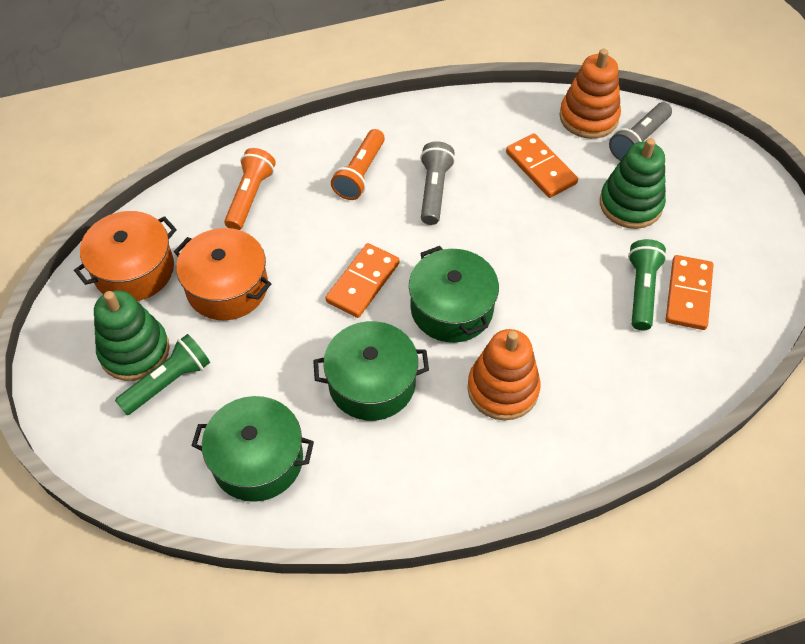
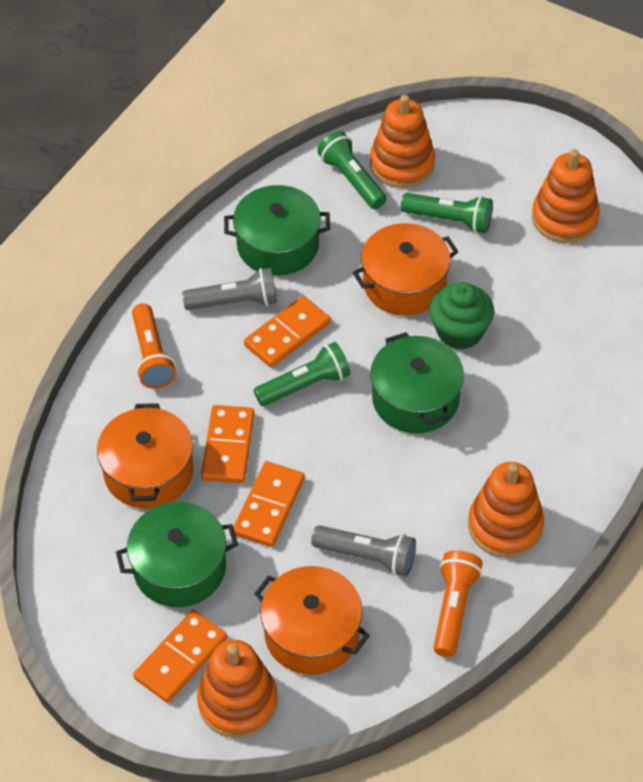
green cupcake: 0 -> 1
green flashlight: 2 -> 3
green stacking toy: 2 -> 0
orange domino: 3 -> 4
orange pot: 2 -> 3
orange stacking toy: 2 -> 4

